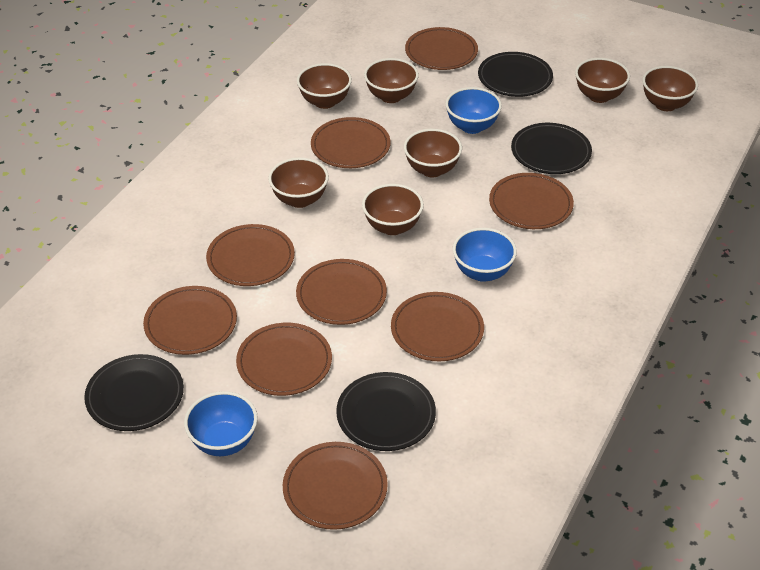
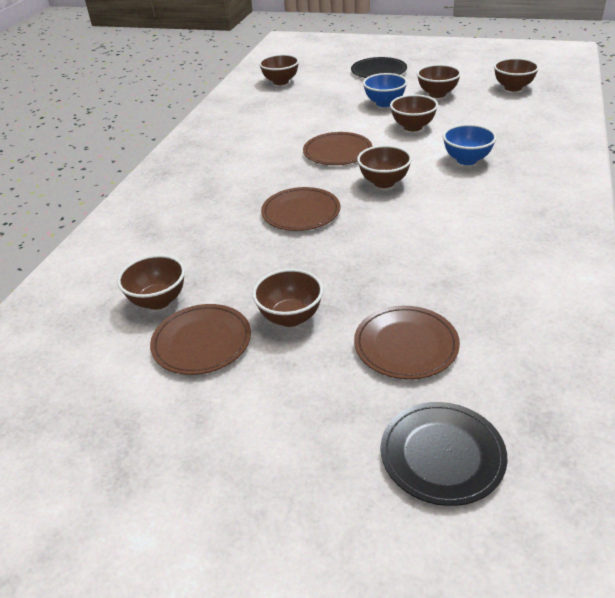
black plate: 4 -> 2
blue bowl: 3 -> 2
brown plate: 9 -> 4

